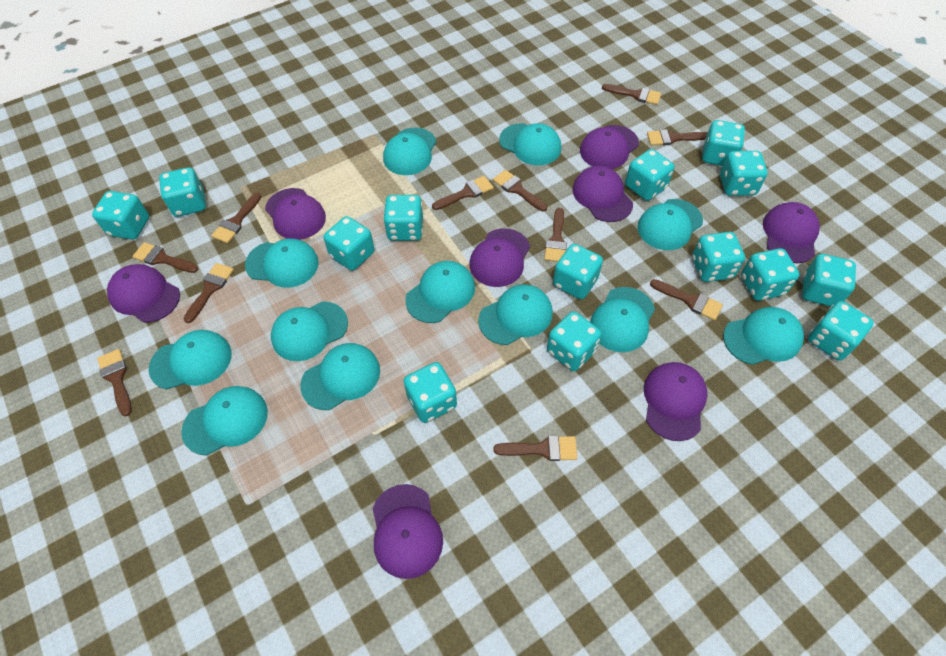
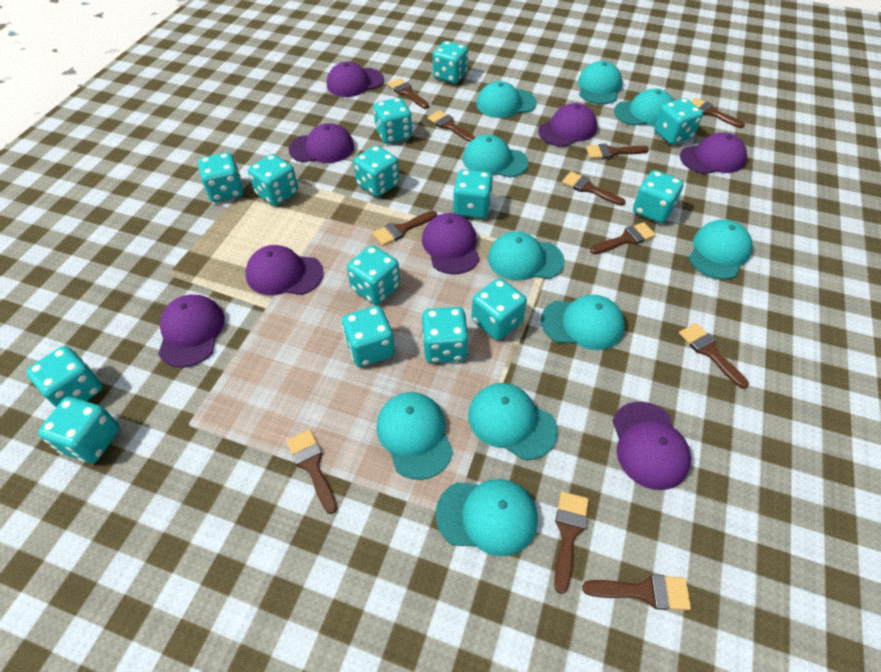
turquoise cap: 12 -> 10

